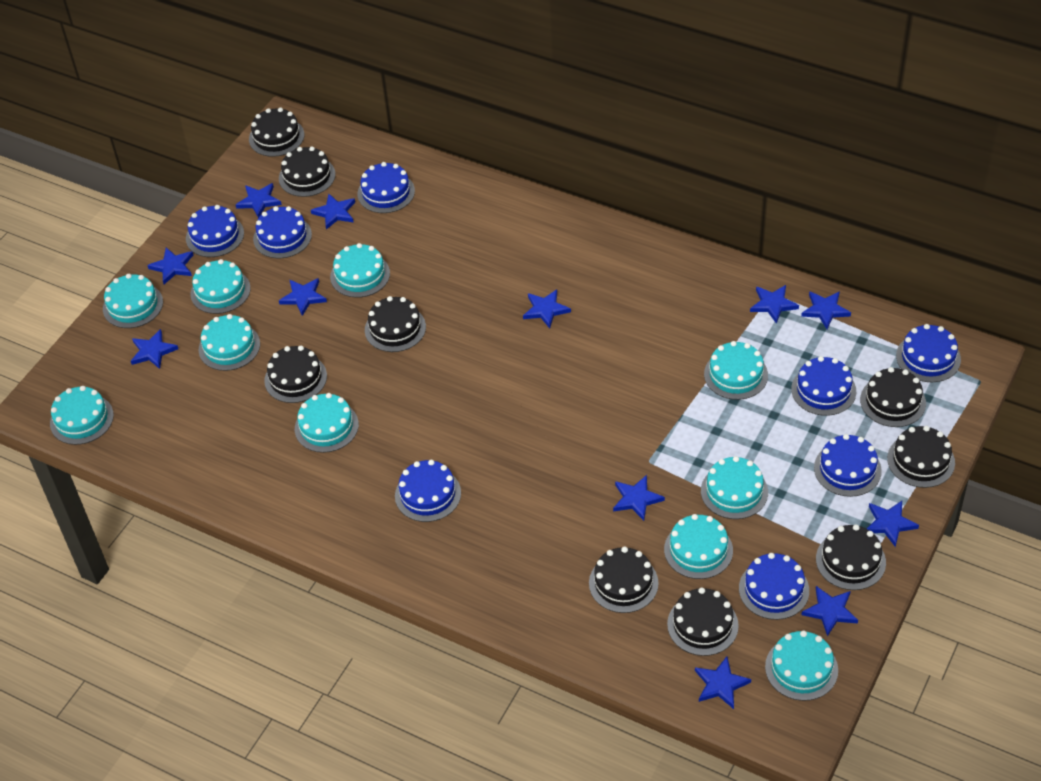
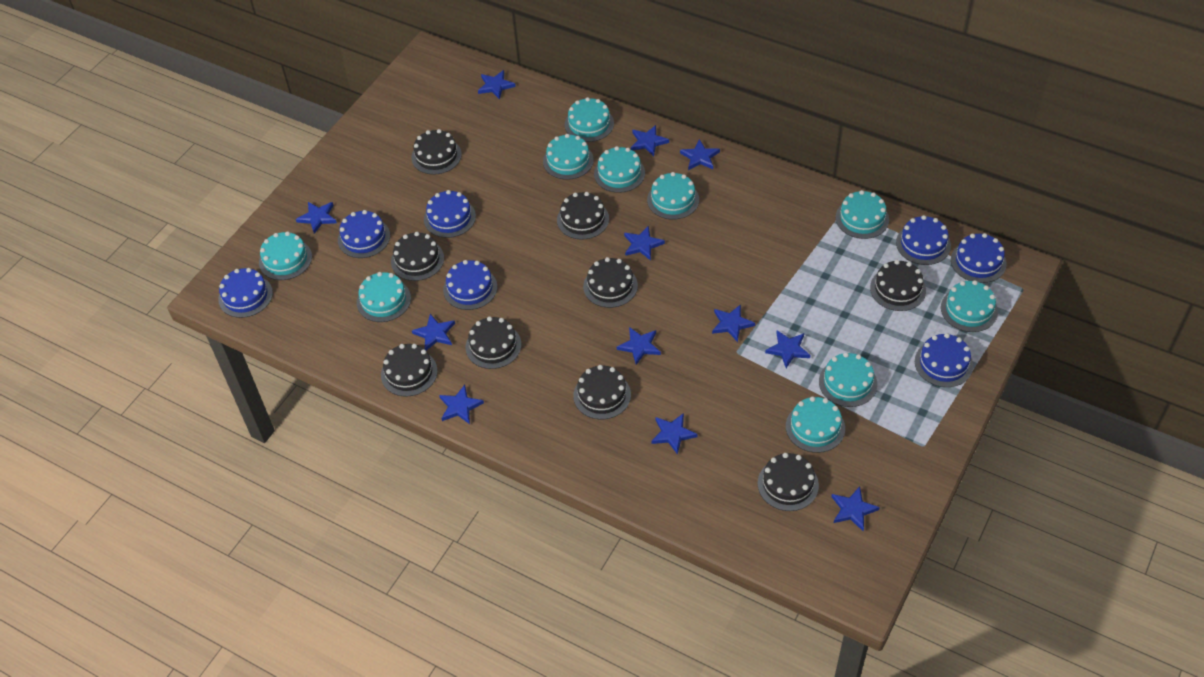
blue cake: 8 -> 7

